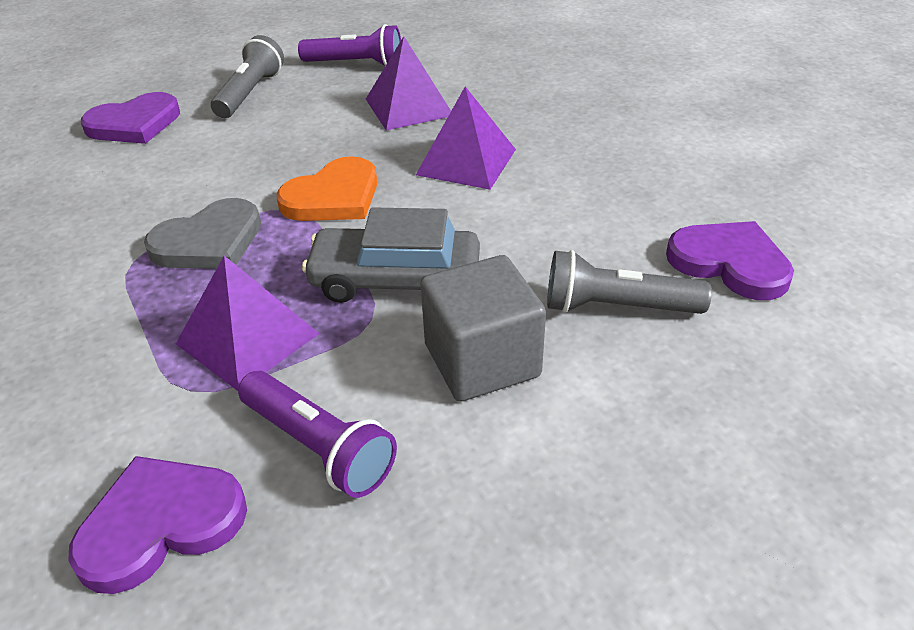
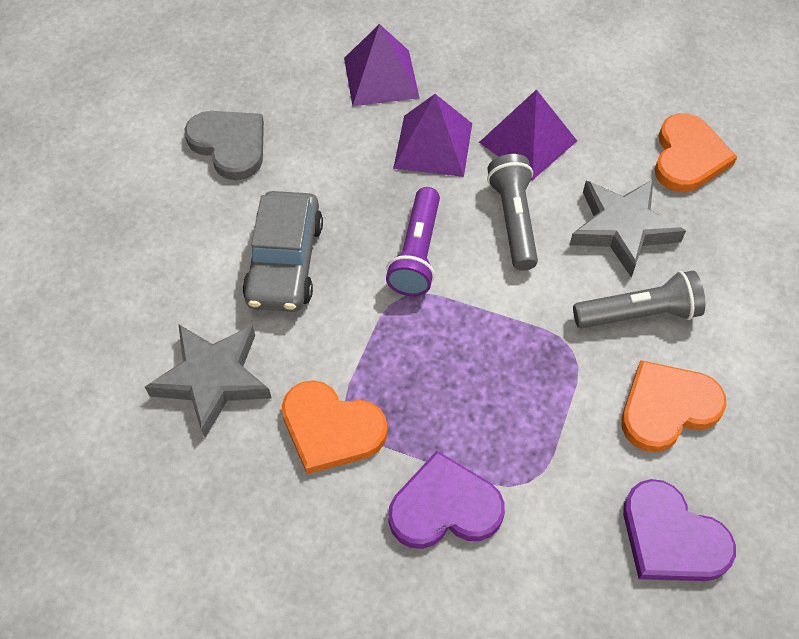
grey cube: 1 -> 0
grey star: 0 -> 2
orange heart: 1 -> 3
purple flashlight: 2 -> 1
purple heart: 3 -> 2

